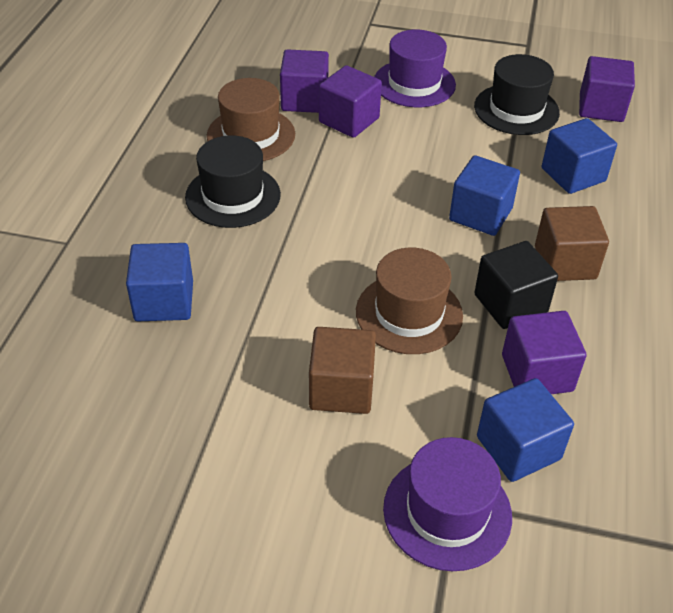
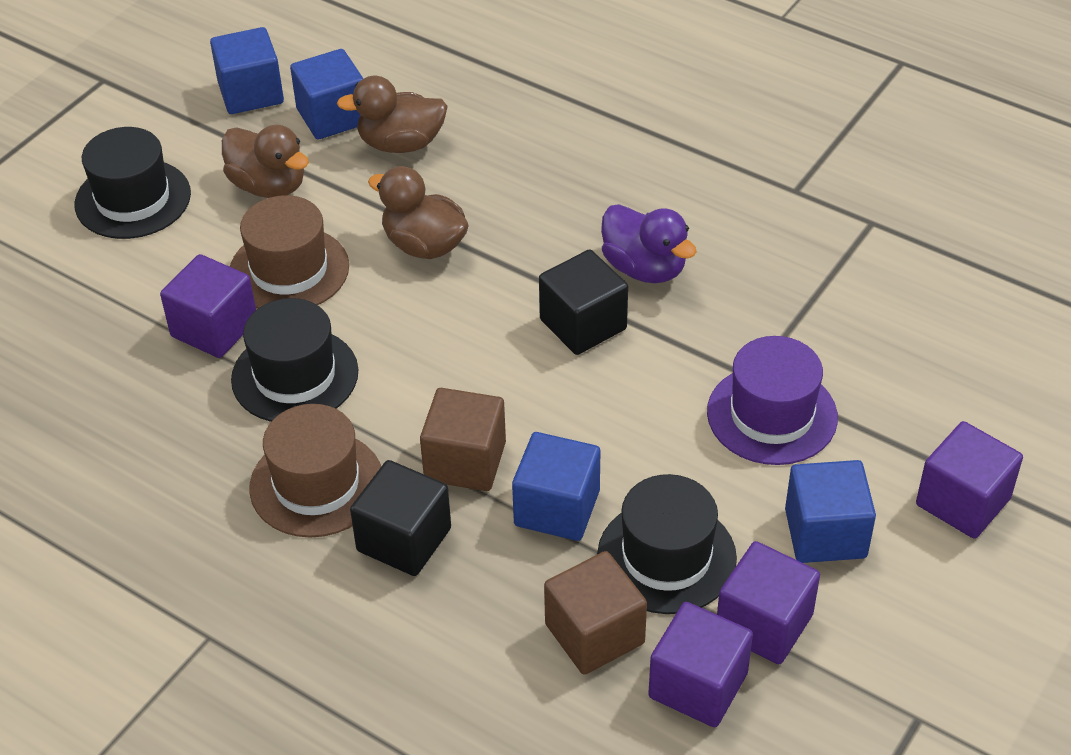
black cube: 1 -> 2
black hat: 2 -> 3
brown duck: 0 -> 3
purple duck: 0 -> 1
purple hat: 2 -> 1

